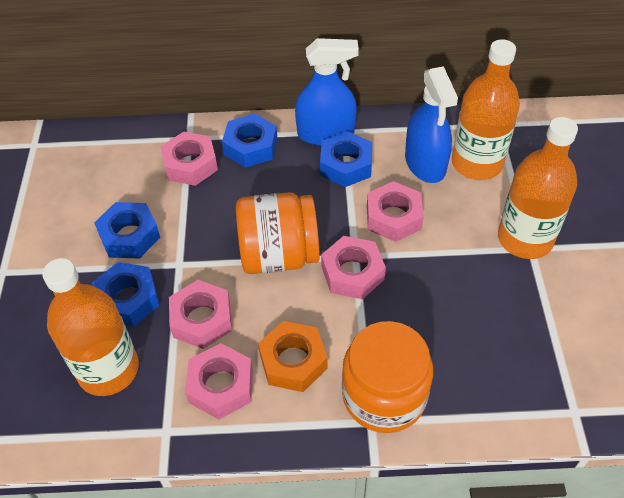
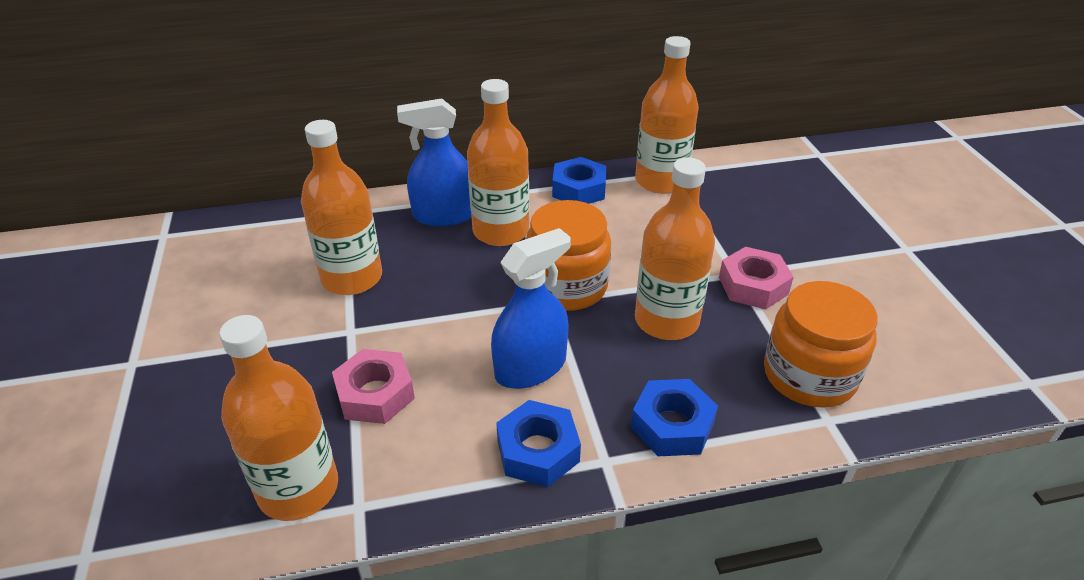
blue nut: 4 -> 3
orange bottle: 3 -> 5
orange nut: 1 -> 0
pink nut: 5 -> 2

